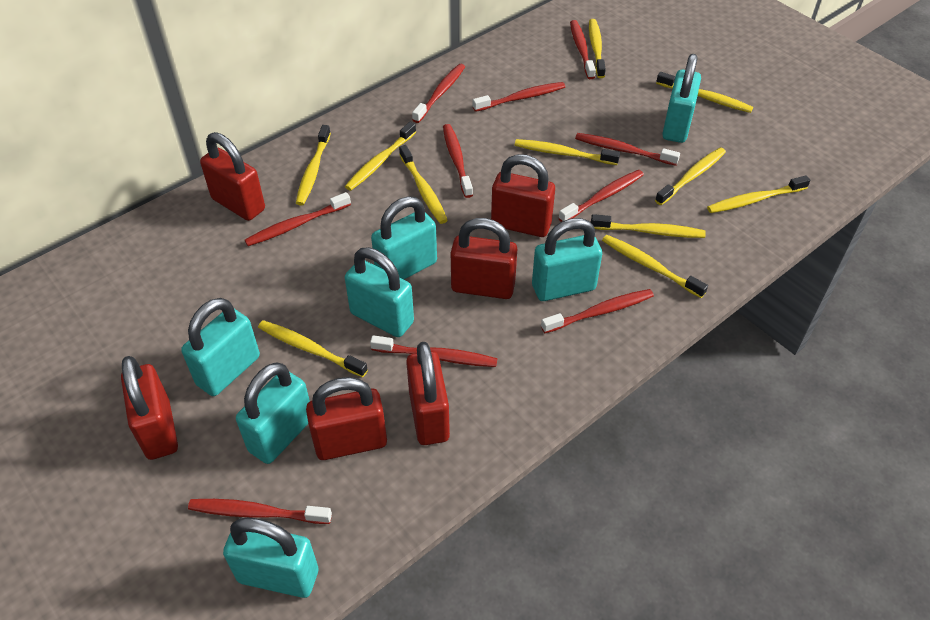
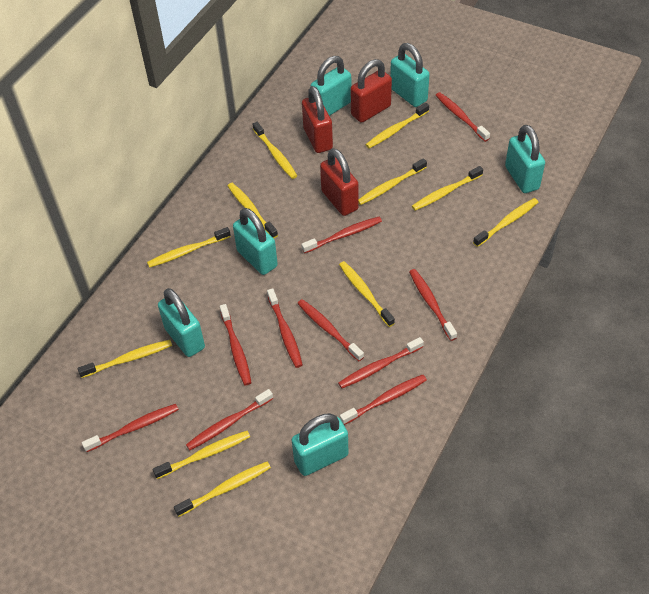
red padlock: 6 -> 3
turquoise padlock: 7 -> 6

